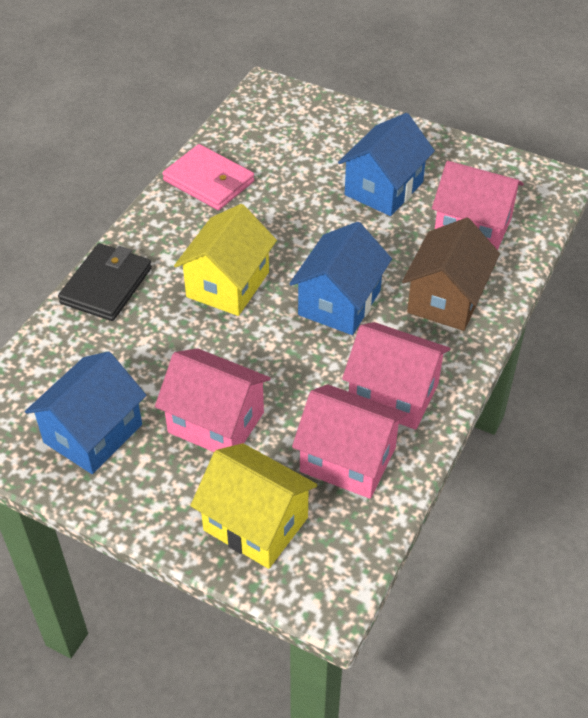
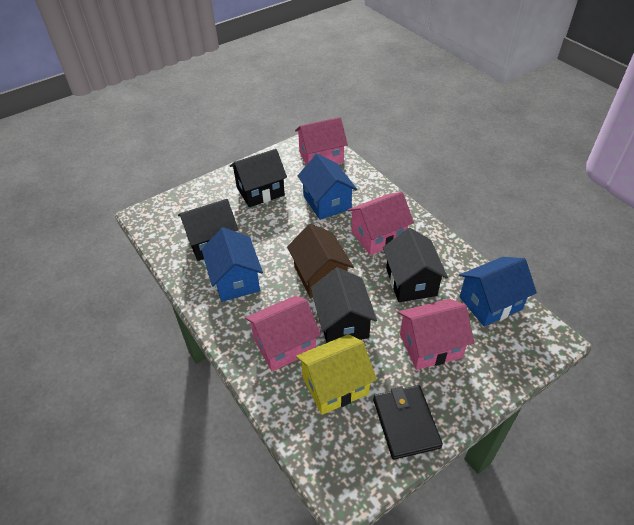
black house: 0 -> 4
pink wallet: 1 -> 0
yellow house: 2 -> 1

